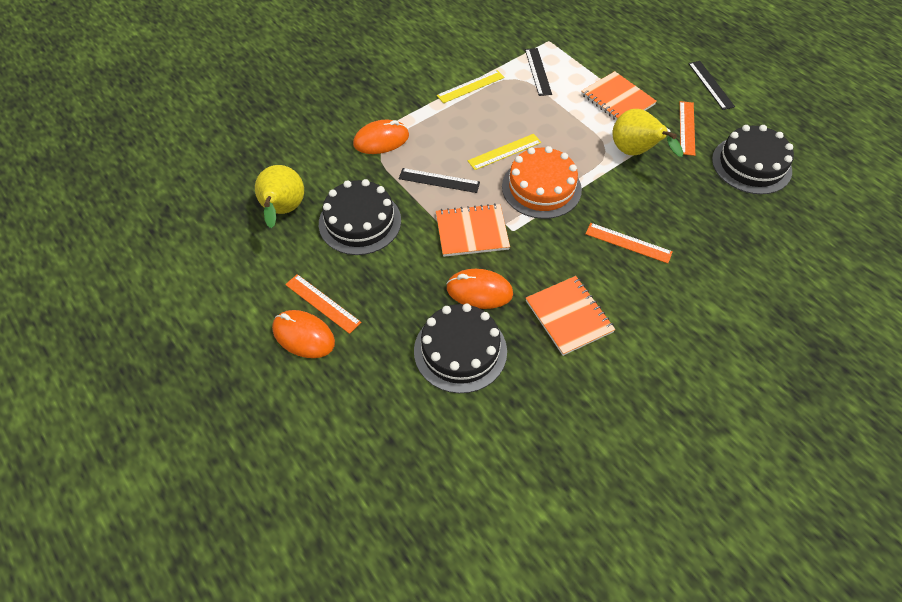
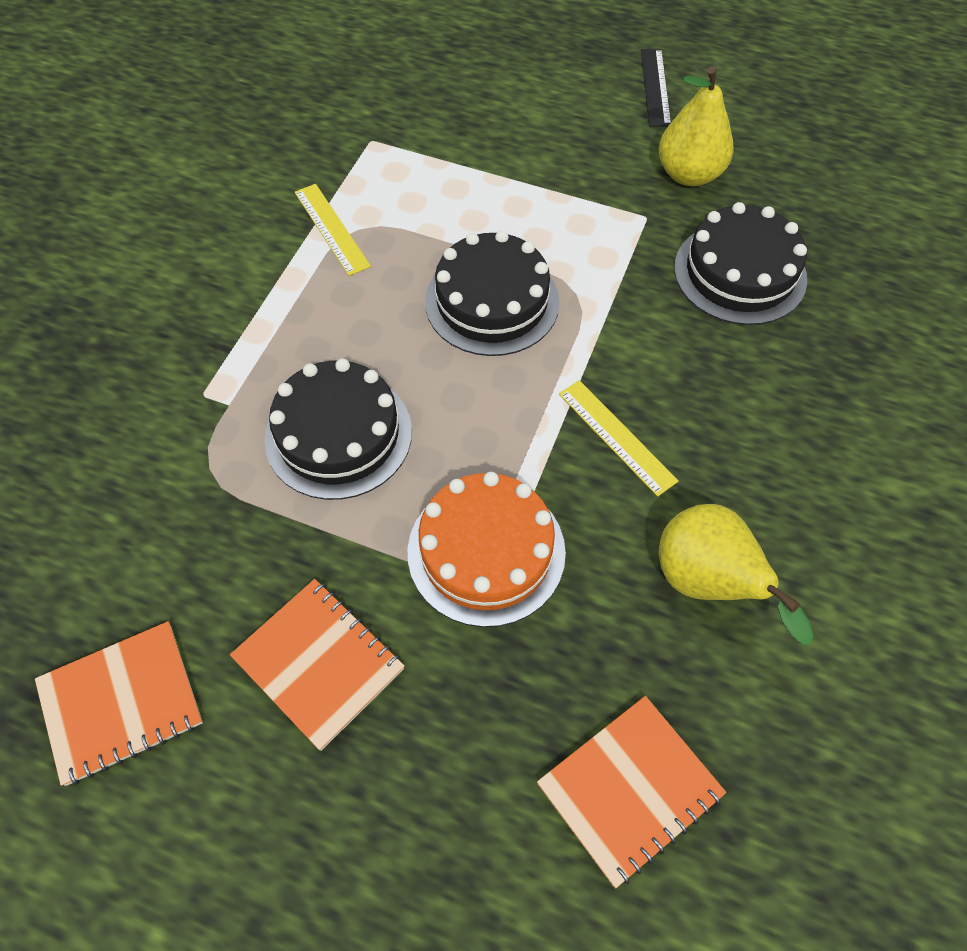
black ruler: 3 -> 1
orange mouse: 3 -> 0
orange ruler: 3 -> 0

